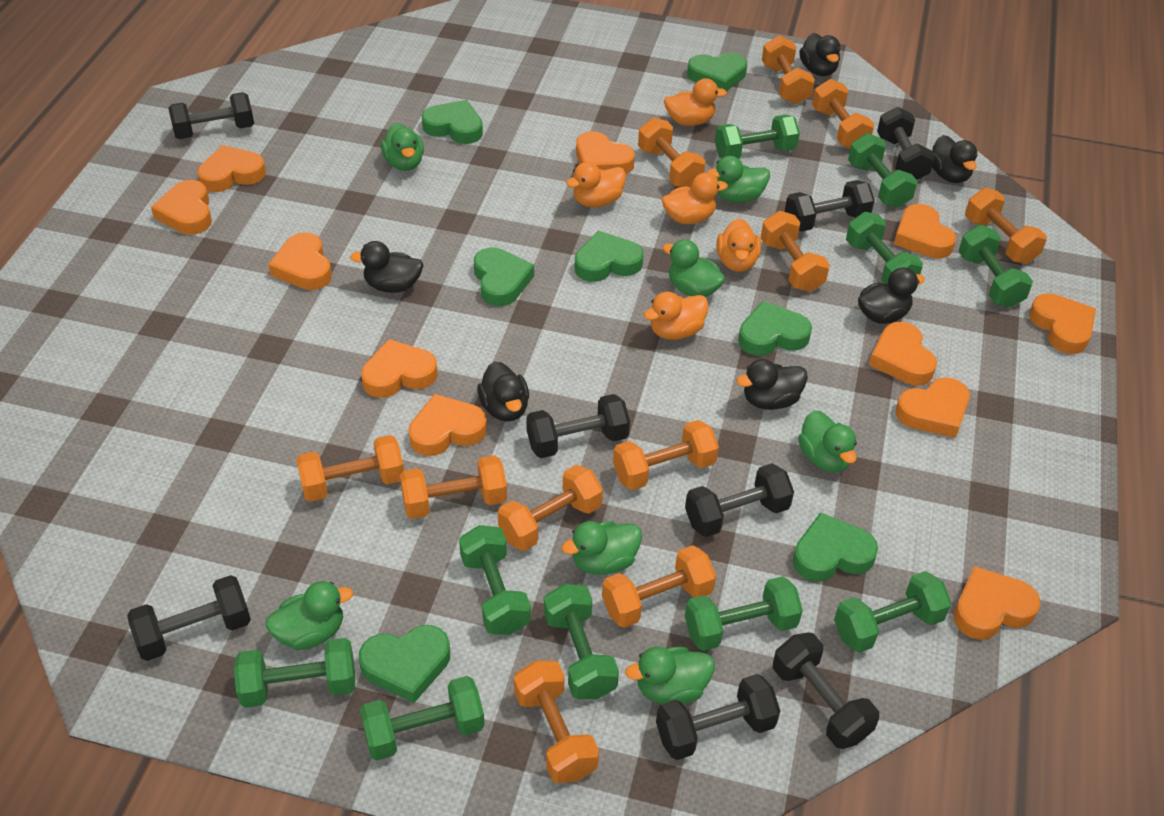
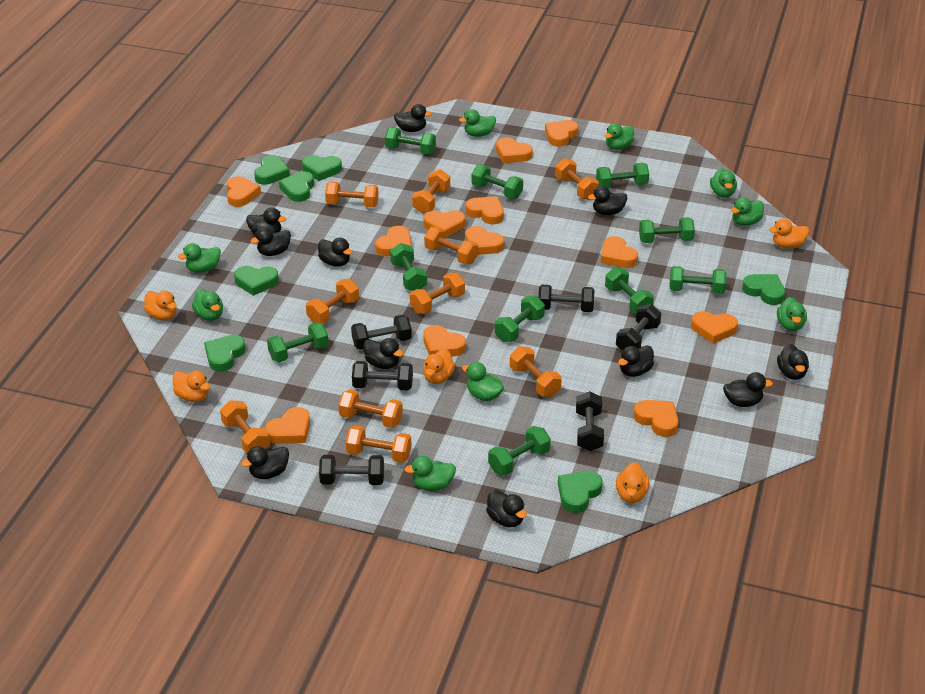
black duck: 6 -> 11
black dumbbell: 8 -> 6
green duck: 7 -> 9
orange dumbbell: 11 -> 10
orange heart: 11 -> 12

